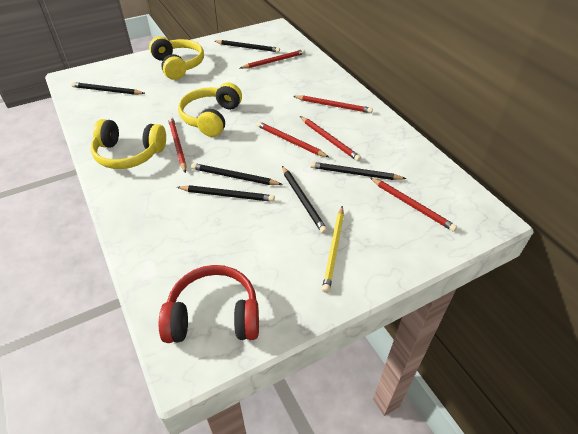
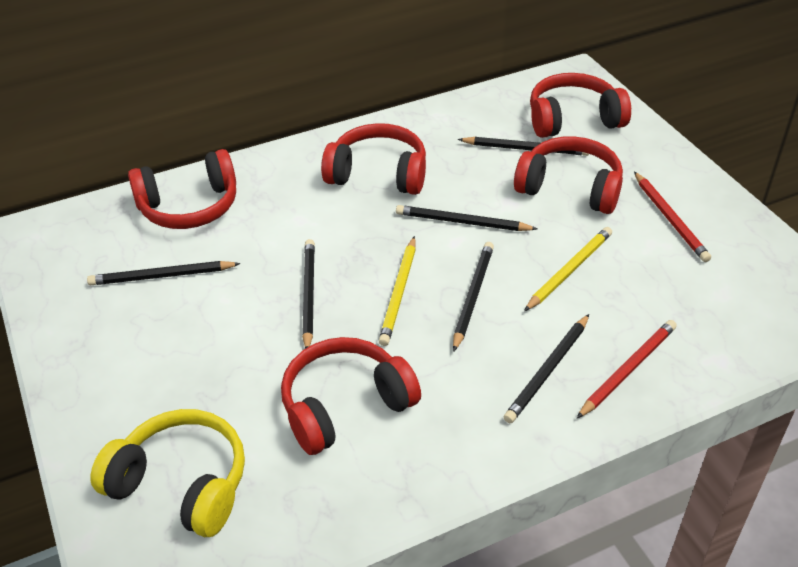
red headphones: 1 -> 5
red pencil: 6 -> 2
yellow headphones: 3 -> 1
yellow pencil: 1 -> 2

